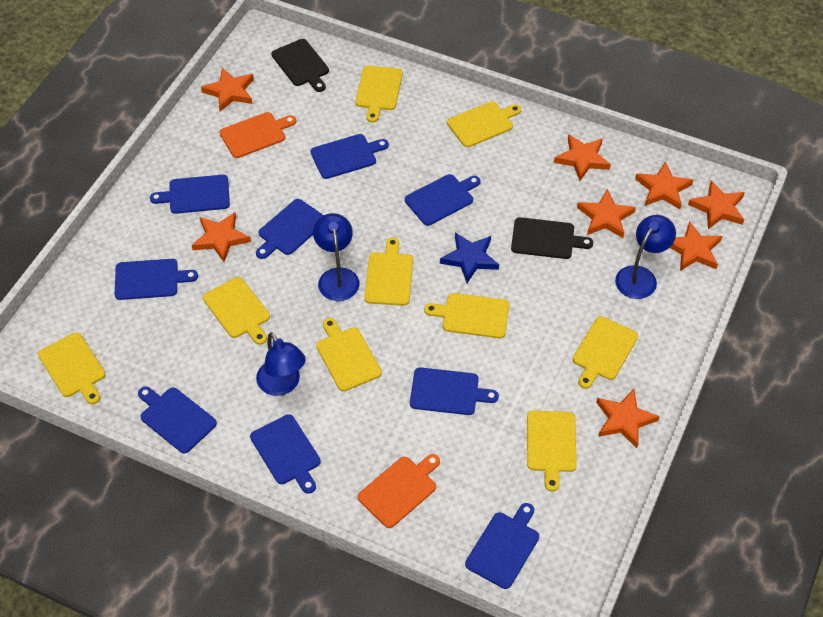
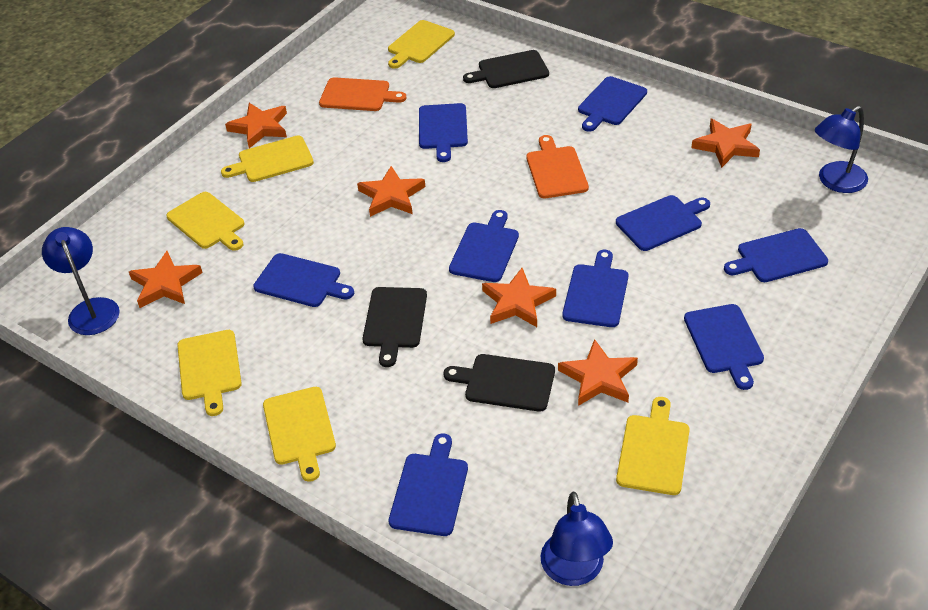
black cutting board: 2 -> 3
blue star: 1 -> 0
orange star: 8 -> 6
yellow cutting board: 9 -> 6

